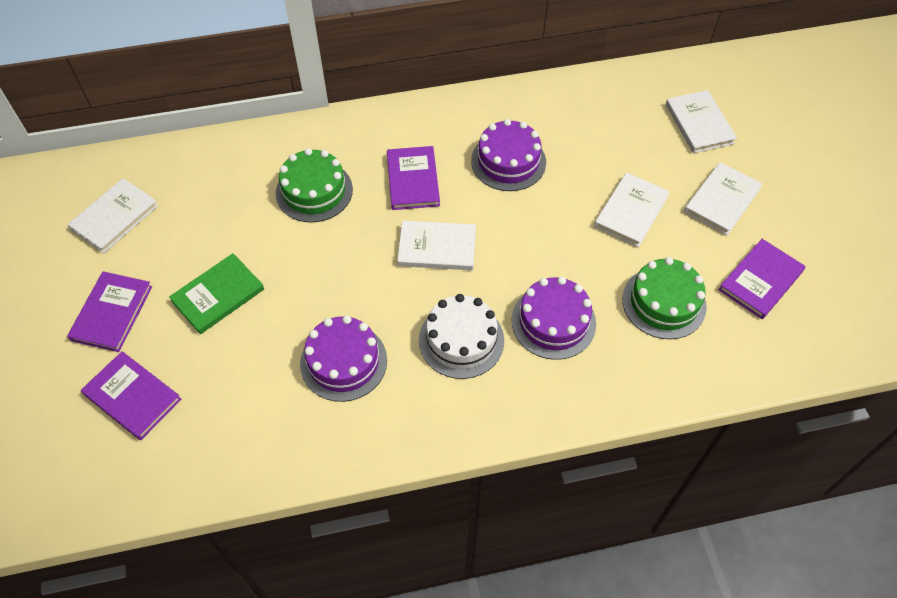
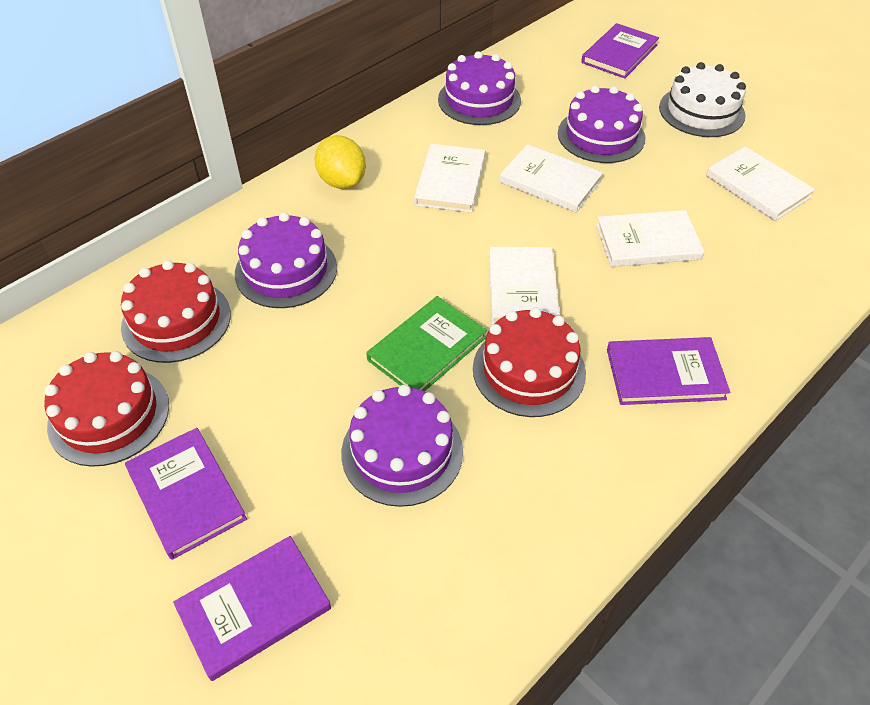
green cake: 2 -> 0
purple cake: 3 -> 4
red cake: 0 -> 3
yellow lemon: 0 -> 1

